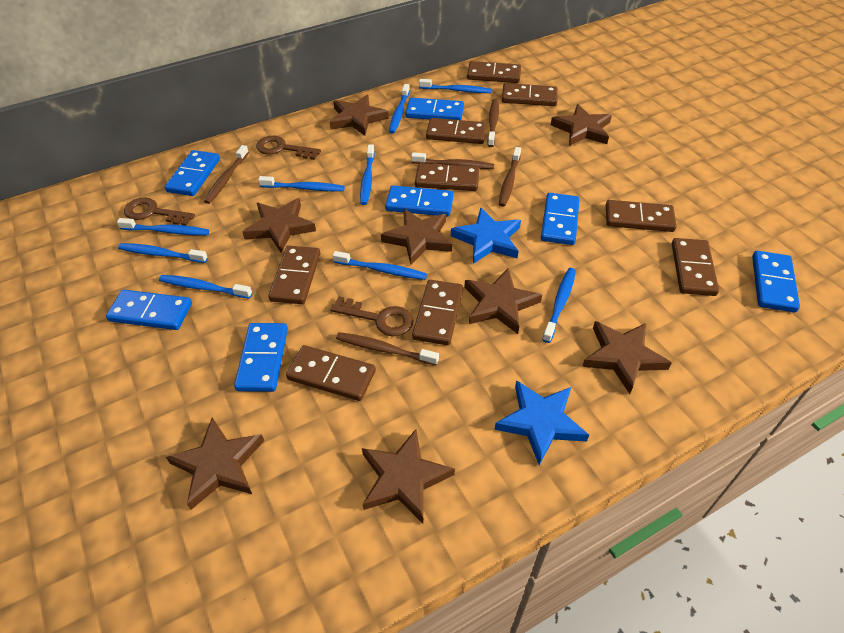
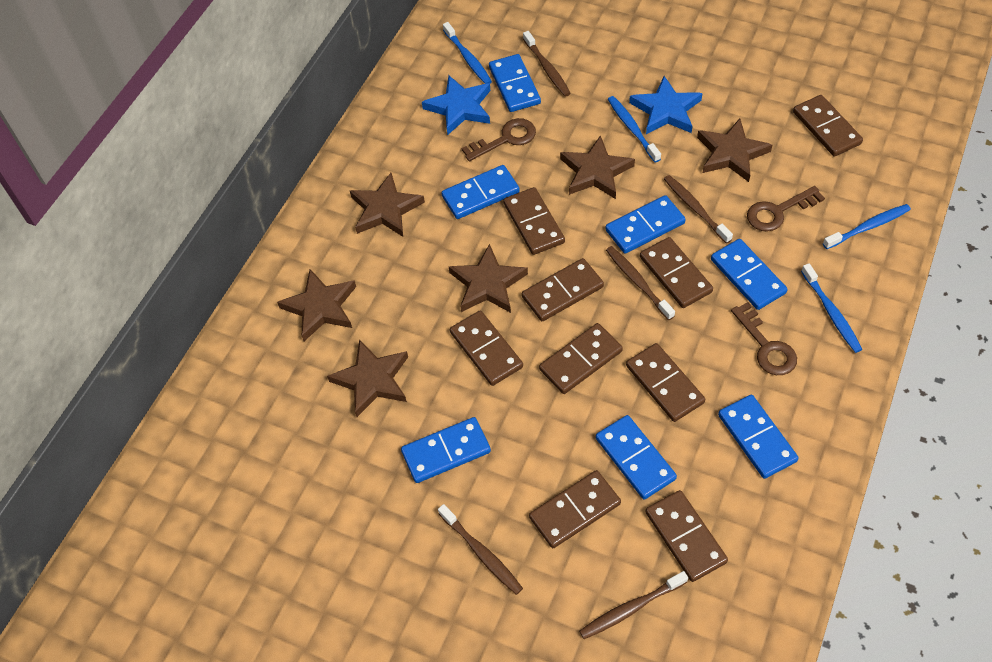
blue toothbrush: 9 -> 4
brown star: 8 -> 6

